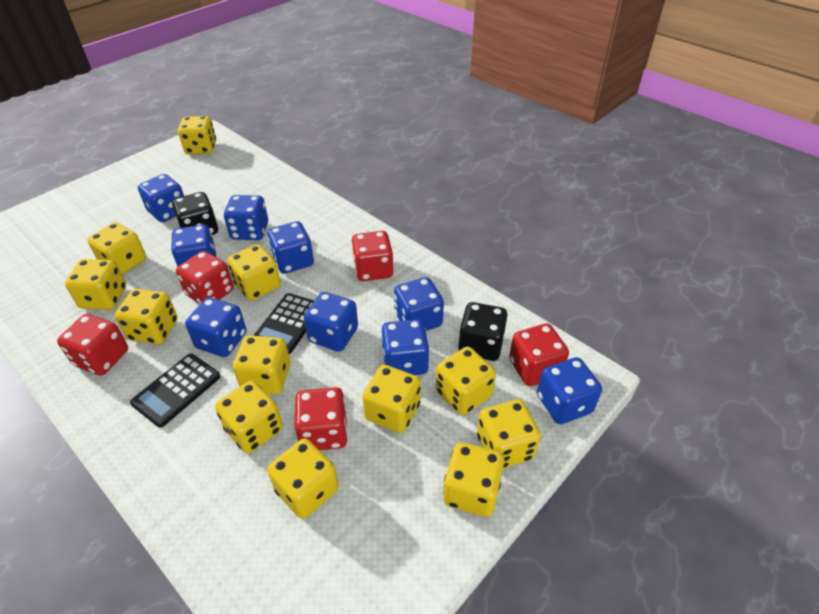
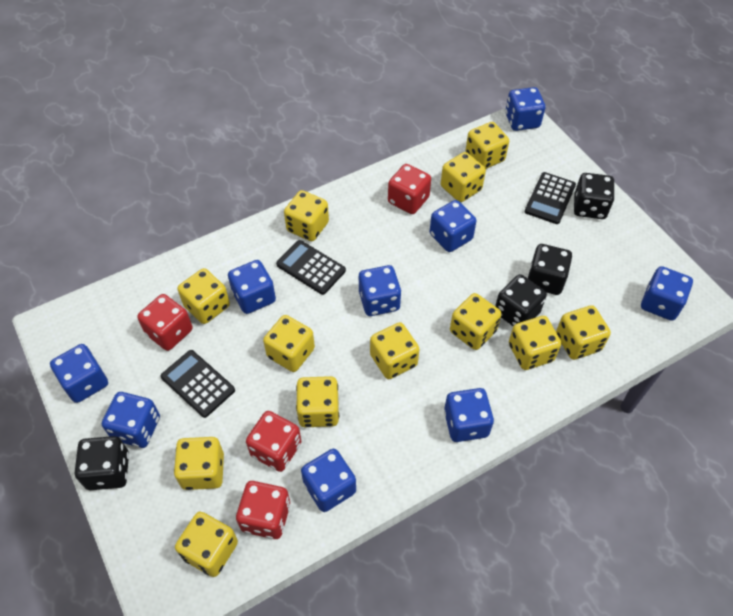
black calculator: 2 -> 3
black dice: 2 -> 4
red dice: 5 -> 4

